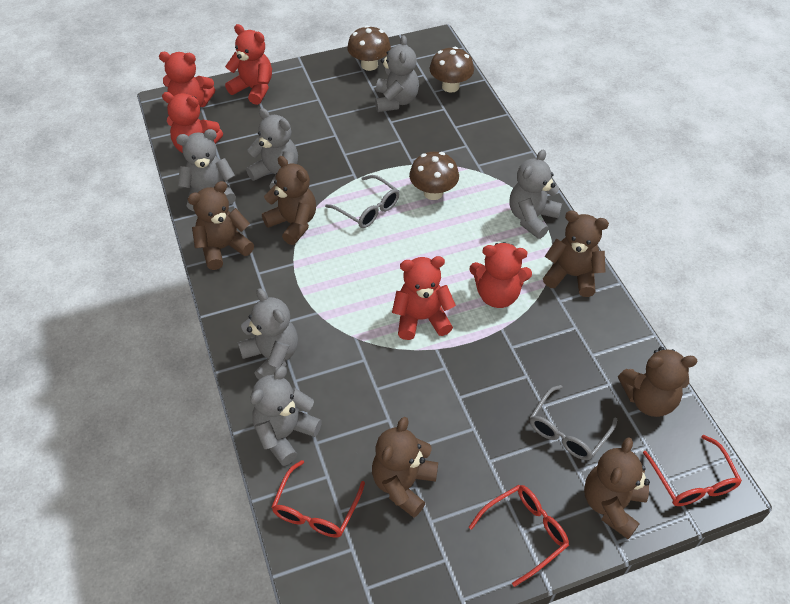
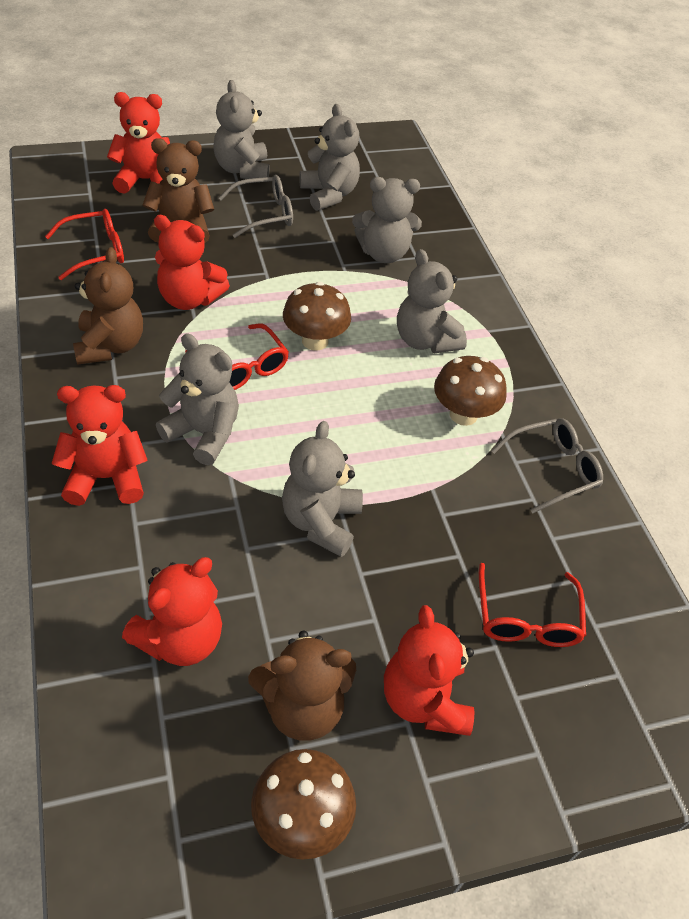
brown teddy bear: 6 -> 3

